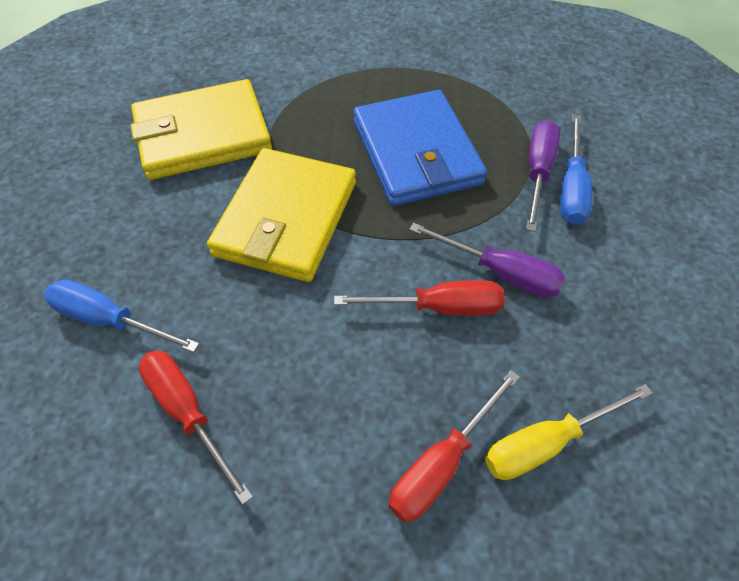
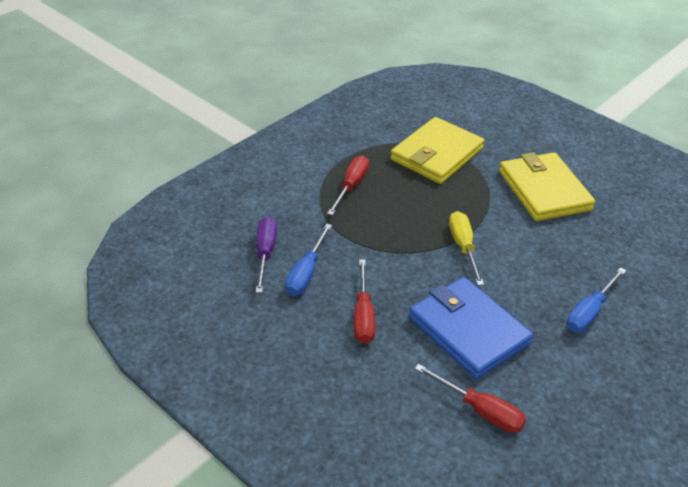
purple screwdriver: 2 -> 1

